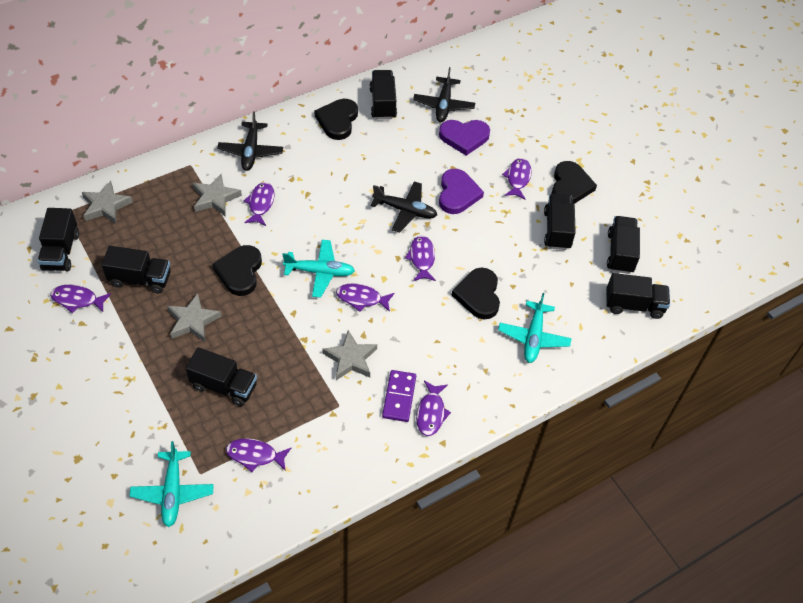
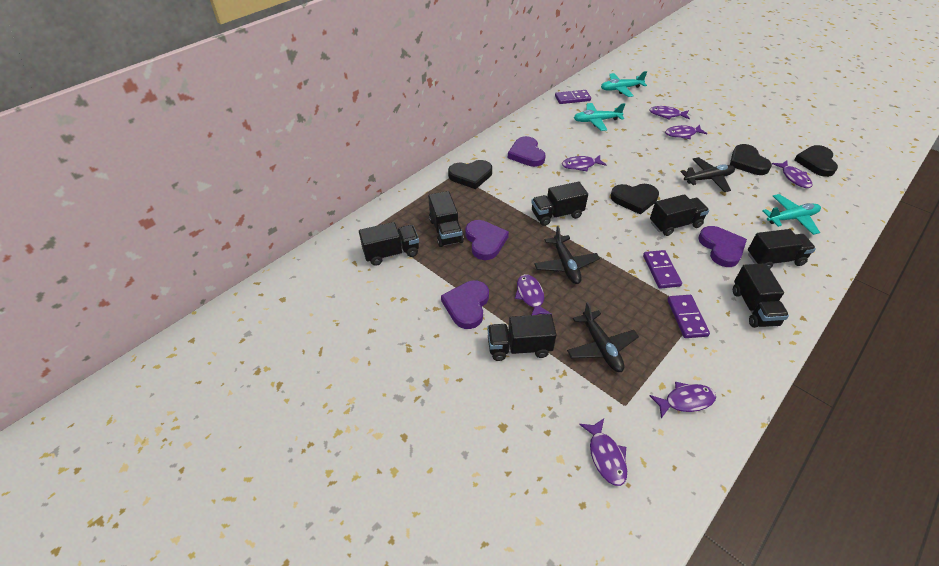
grey star: 4 -> 0
purple domino: 1 -> 3
purple heart: 2 -> 4

